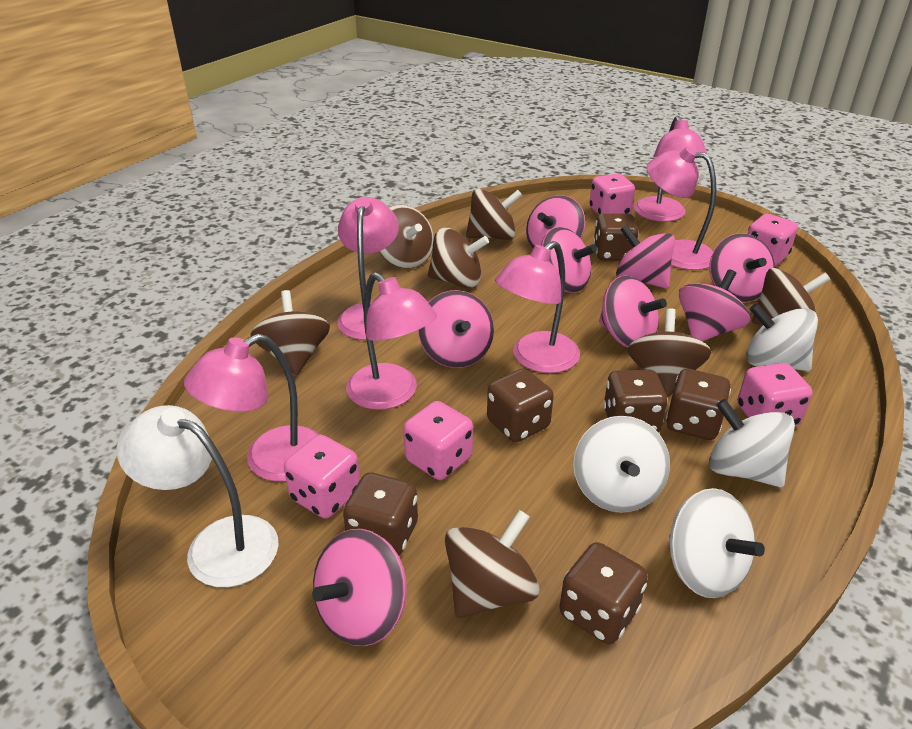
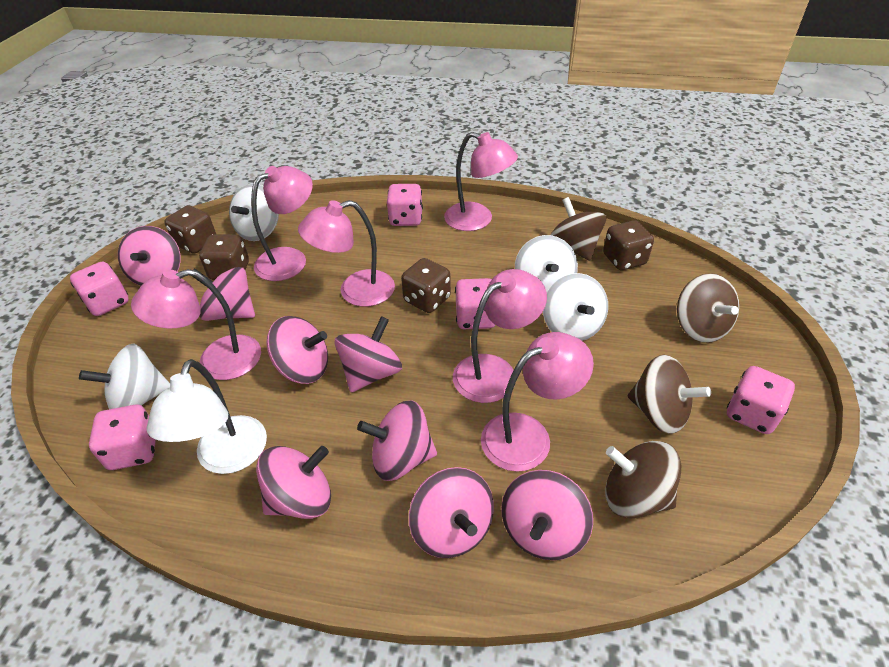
brown dice: 6 -> 4
brown spinning top: 7 -> 4

